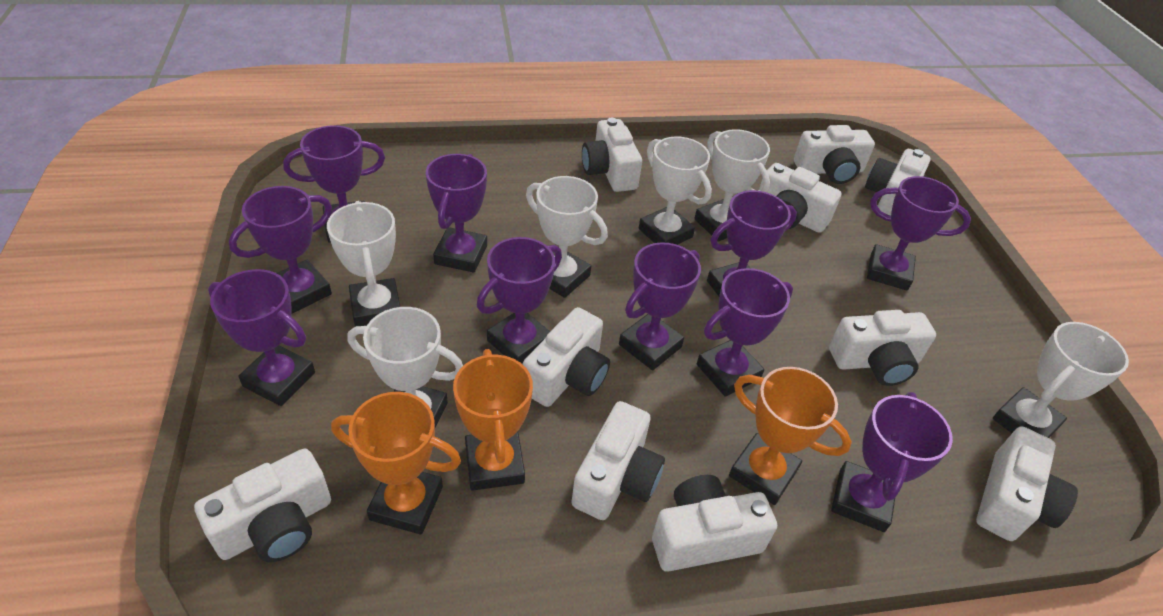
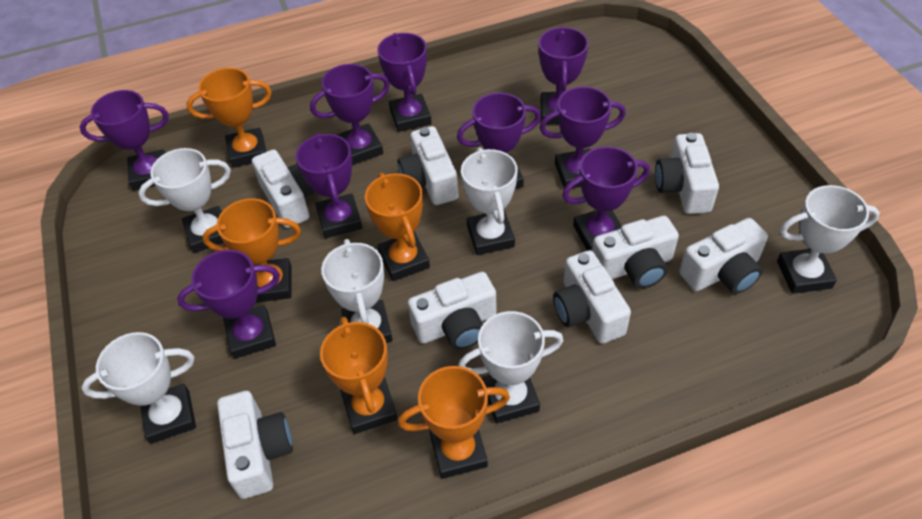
orange trophy: 3 -> 5
purple trophy: 10 -> 9
white camera: 10 -> 8

